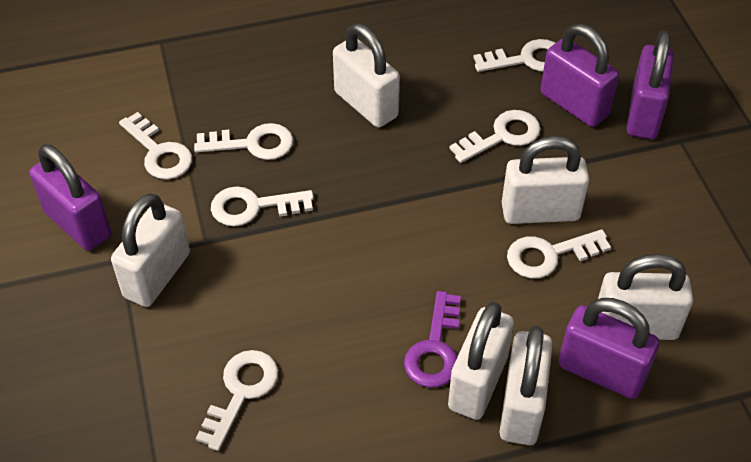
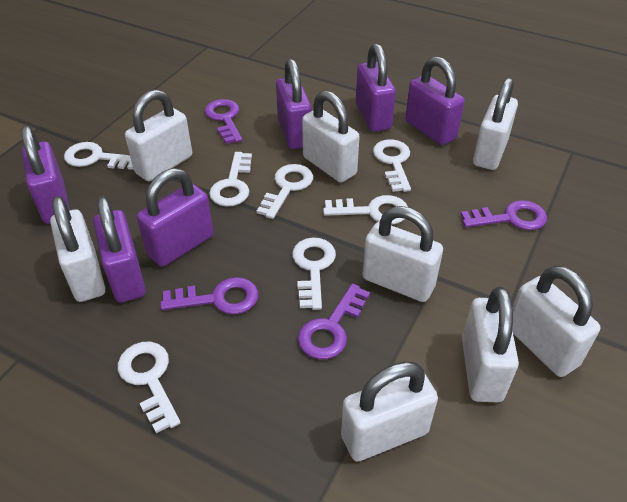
purple key: 1 -> 4
purple padlock: 4 -> 6
white padlock: 6 -> 8

